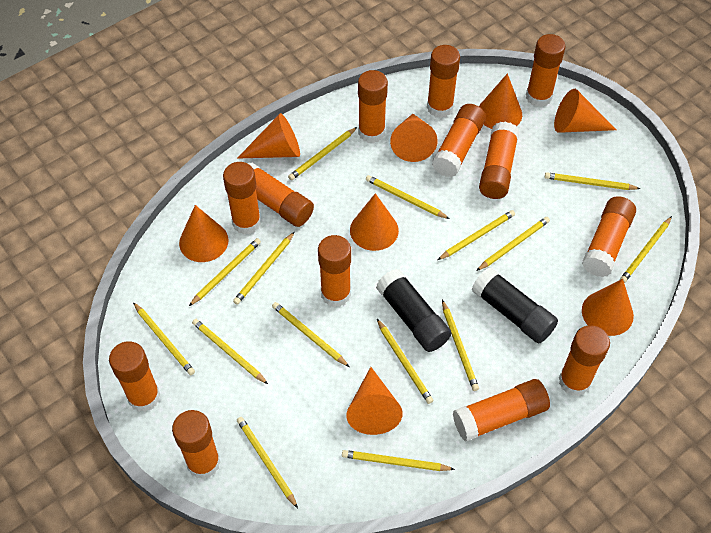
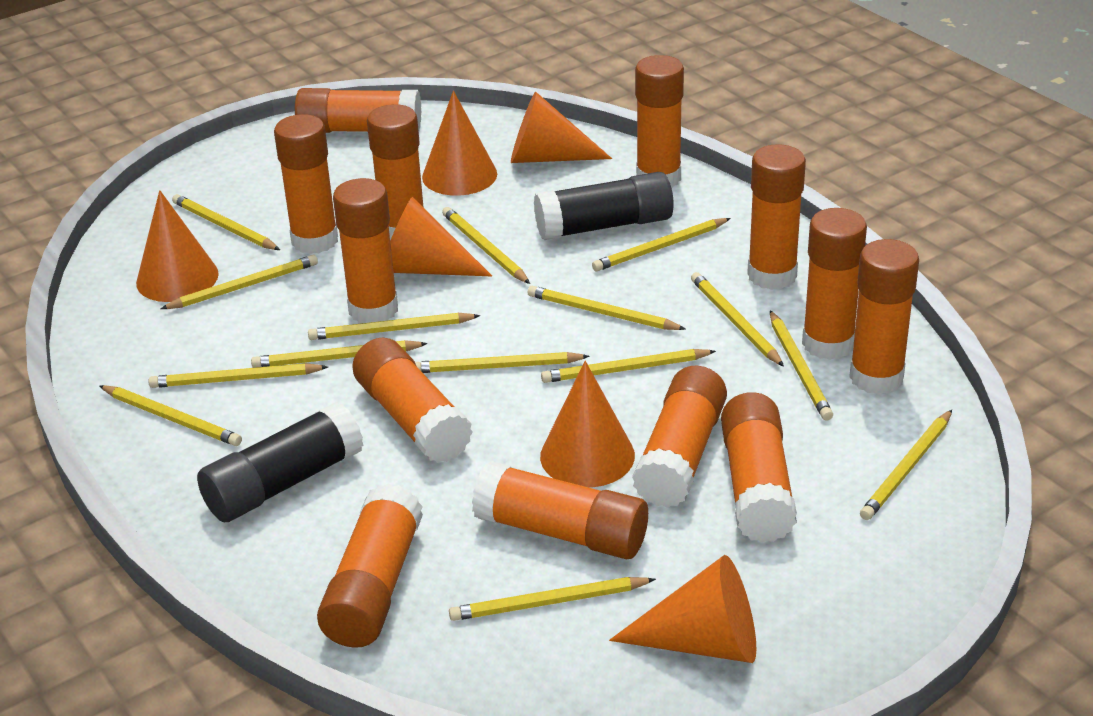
orange cone: 8 -> 6

